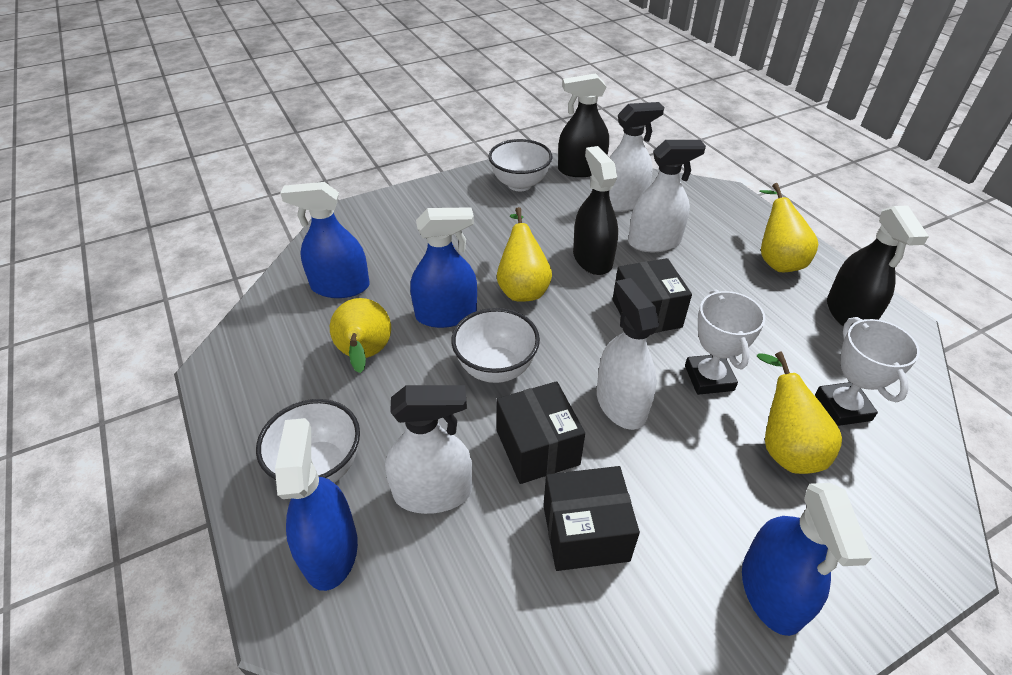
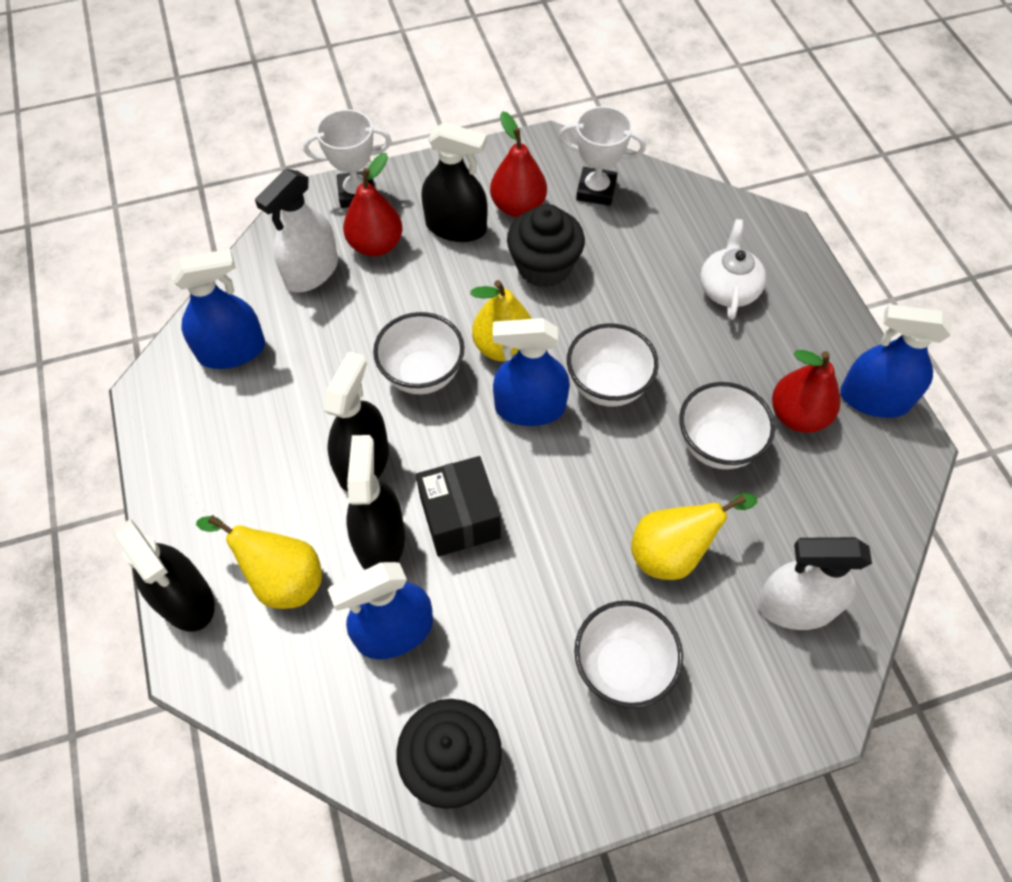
black box: 3 -> 1
black cupcake: 0 -> 2
black spray bottle: 3 -> 4
red pear: 0 -> 3
white bowl: 3 -> 4
white spray bottle: 4 -> 2
white teapot: 0 -> 1
yellow pear: 4 -> 3

